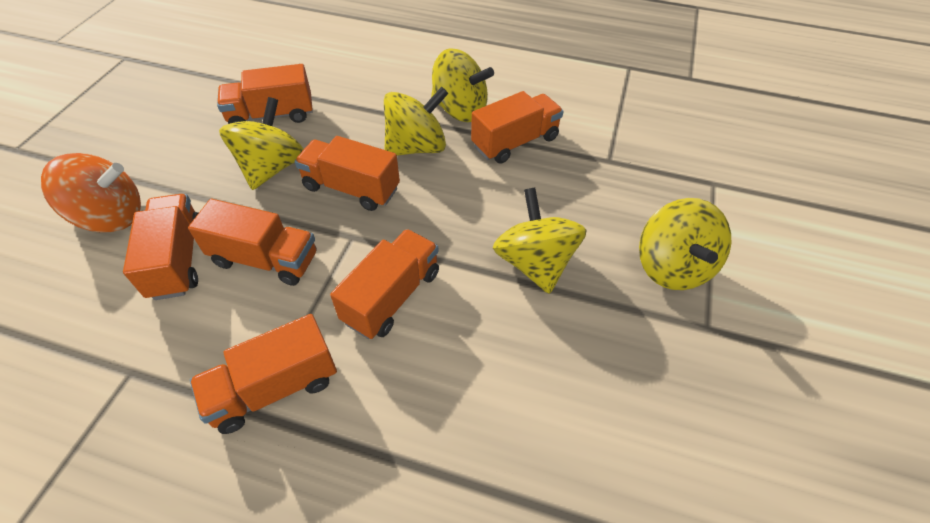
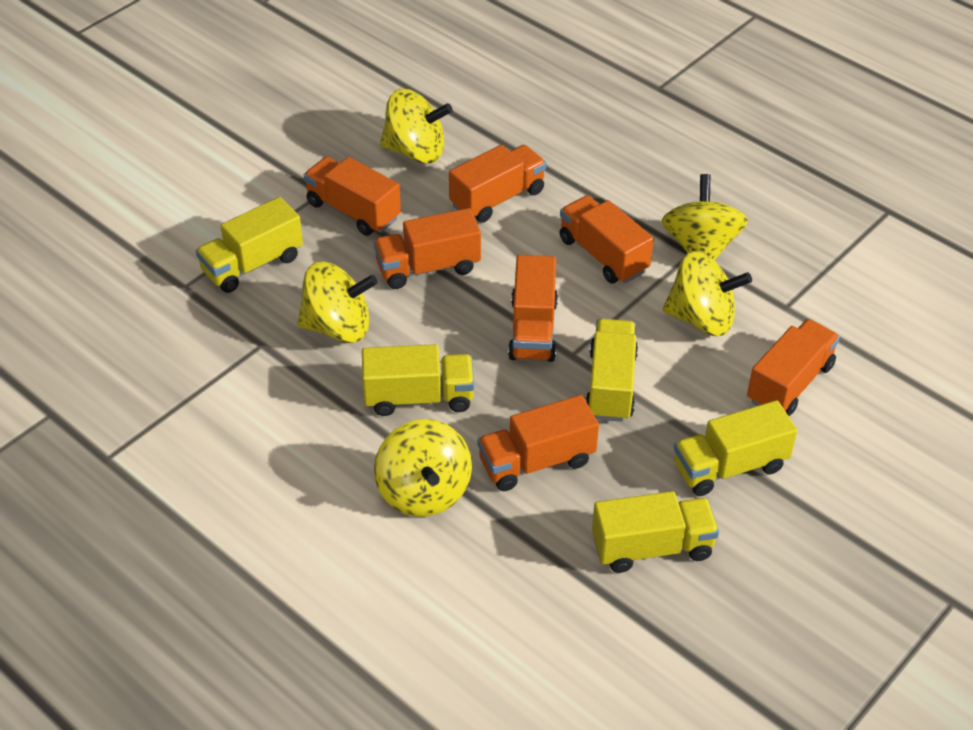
orange spinning top: 1 -> 0
yellow truck: 0 -> 5

